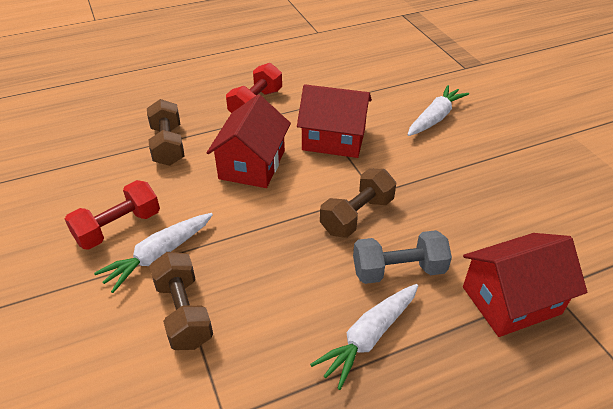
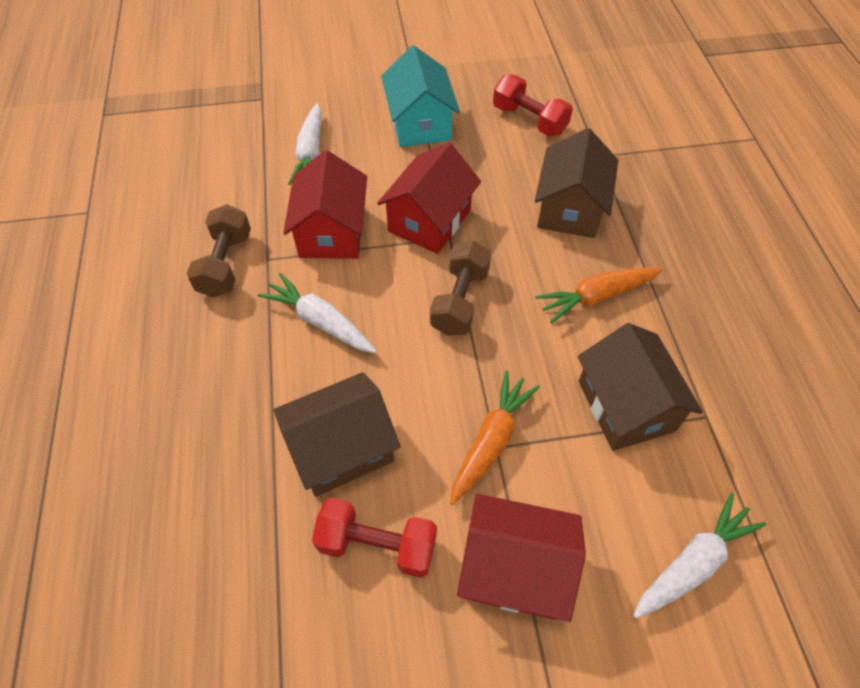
brown dumbbell: 3 -> 2
brown house: 0 -> 3
grey dumbbell: 1 -> 0
orange carrot: 0 -> 2
turquoise house: 0 -> 1

